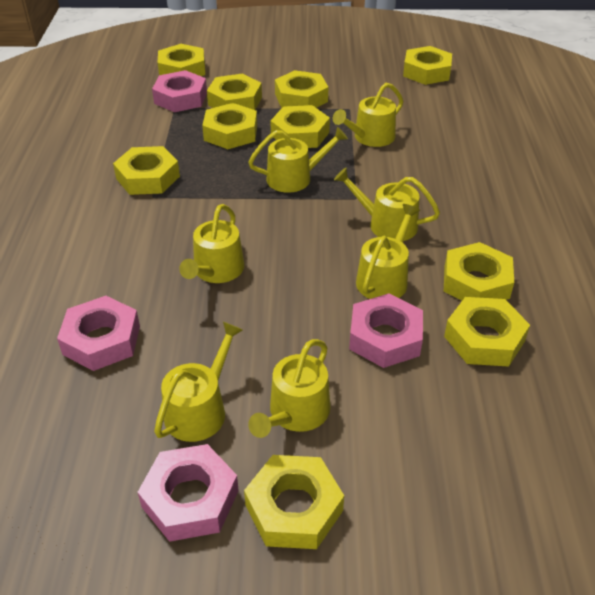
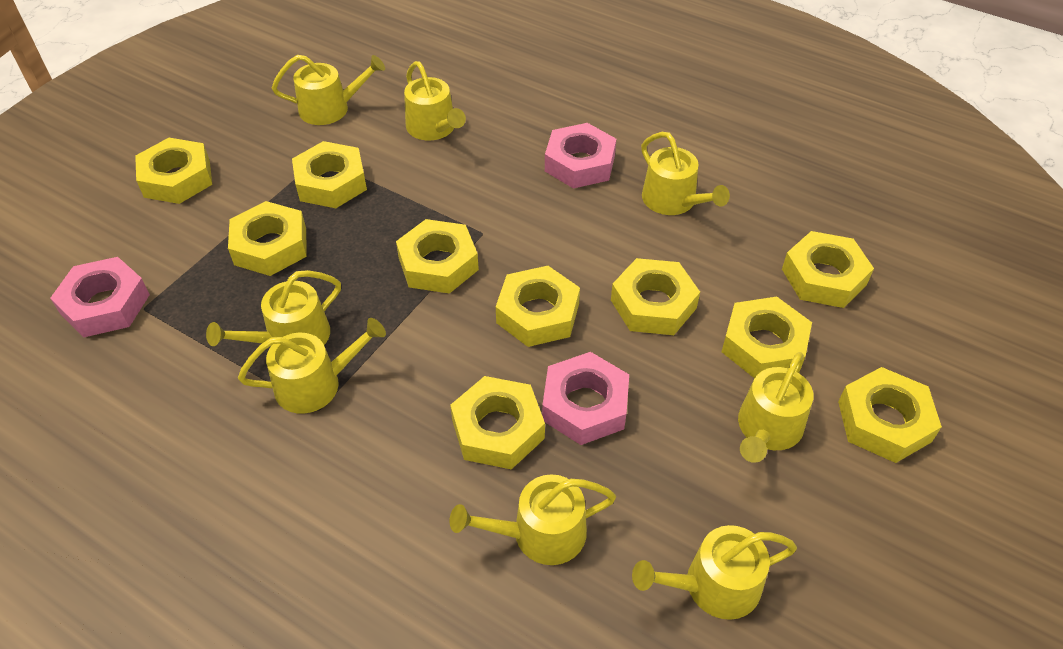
pink nut: 4 -> 3
yellow watering can: 7 -> 8

